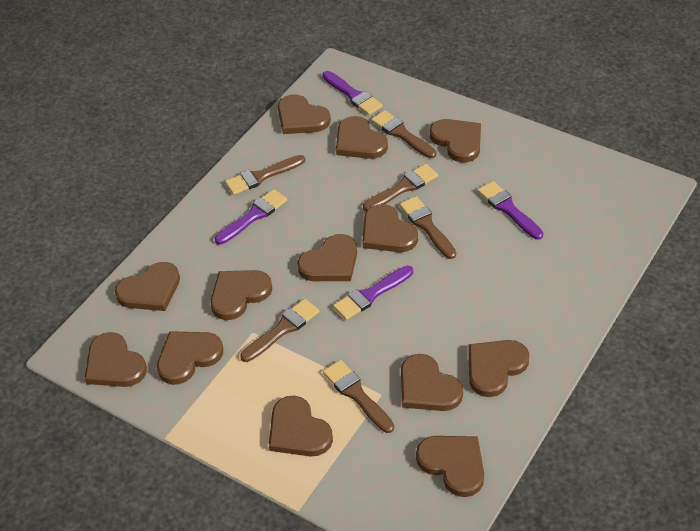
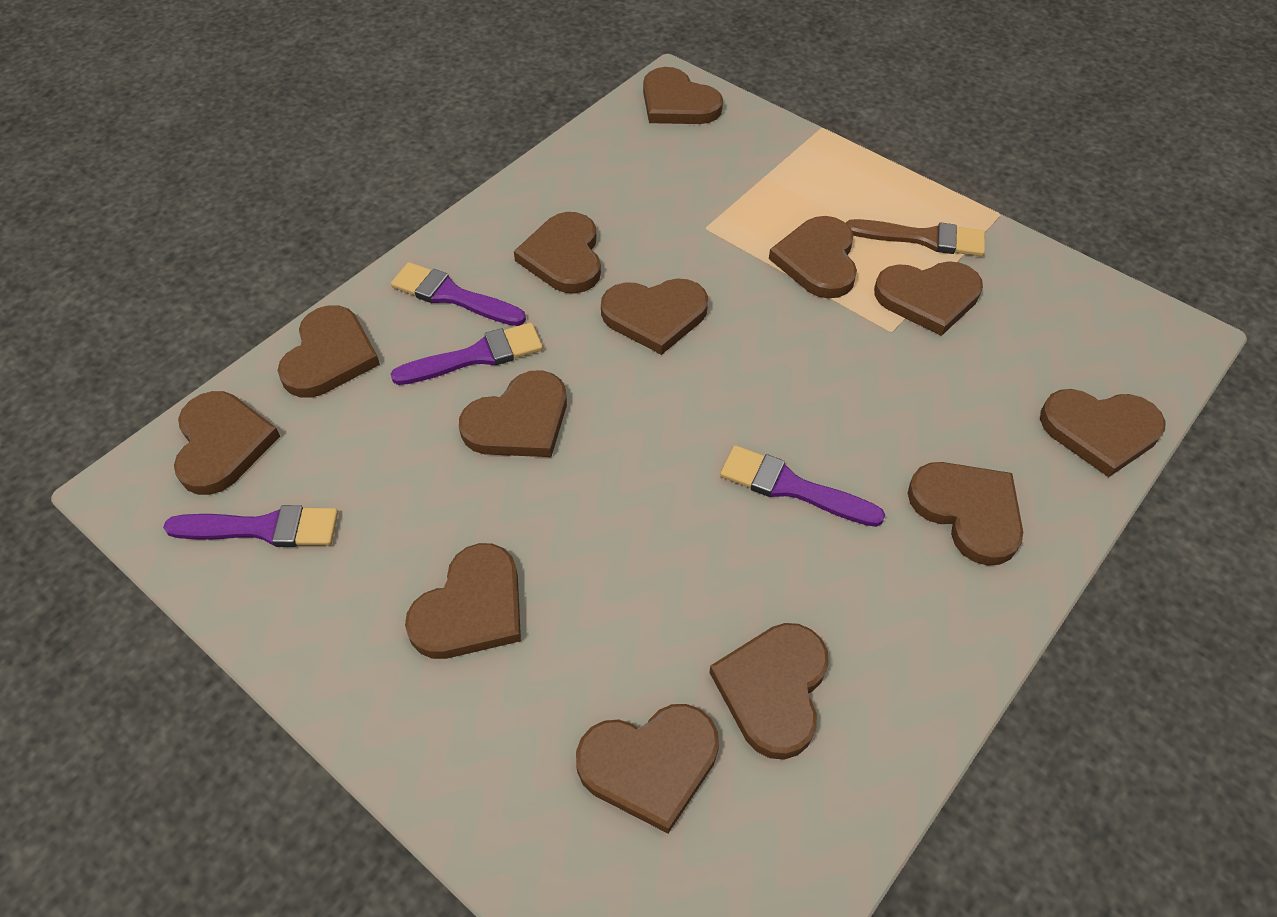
brown brush: 6 -> 1

